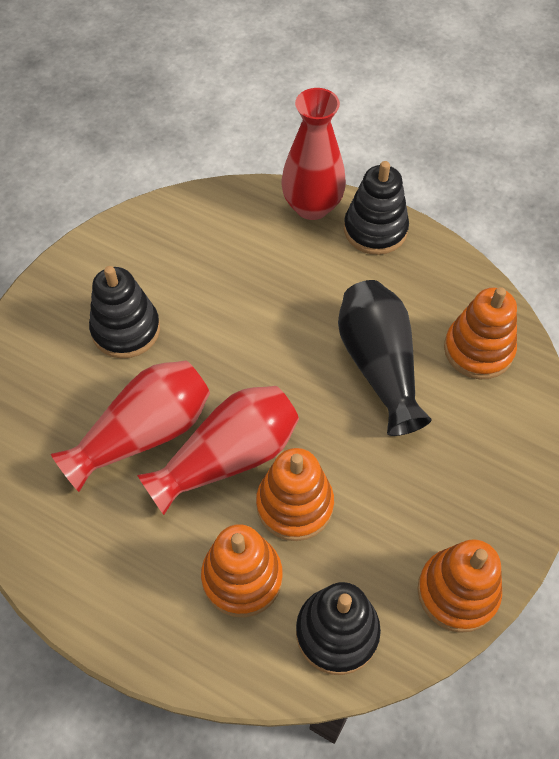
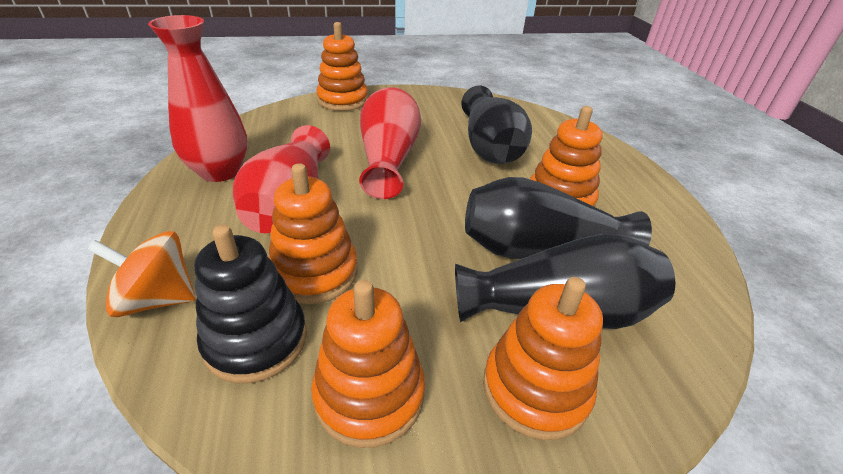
black stacking toy: 3 -> 1
black vase: 1 -> 3
orange spinning top: 0 -> 1
orange stacking toy: 4 -> 5

